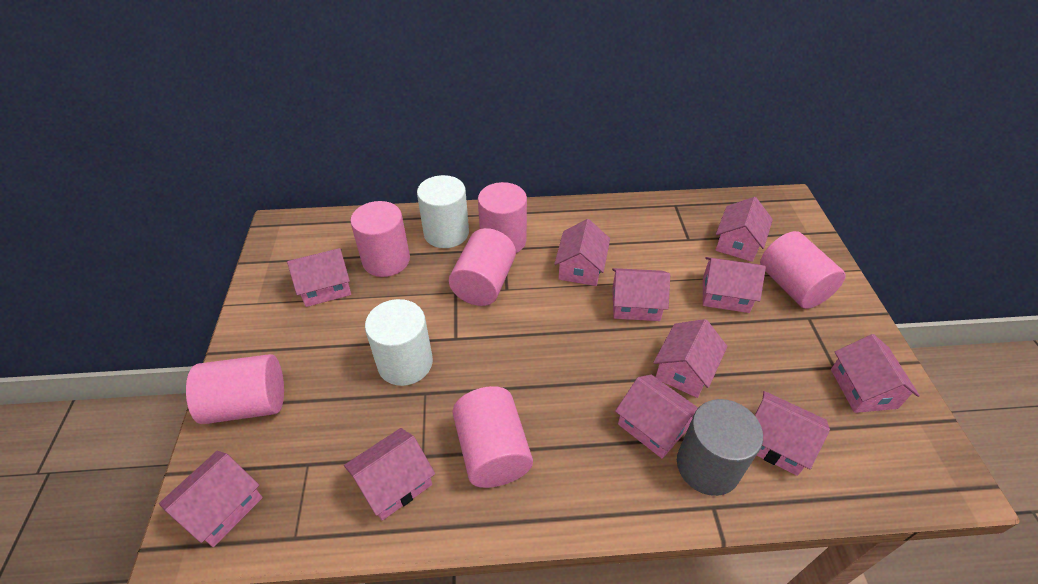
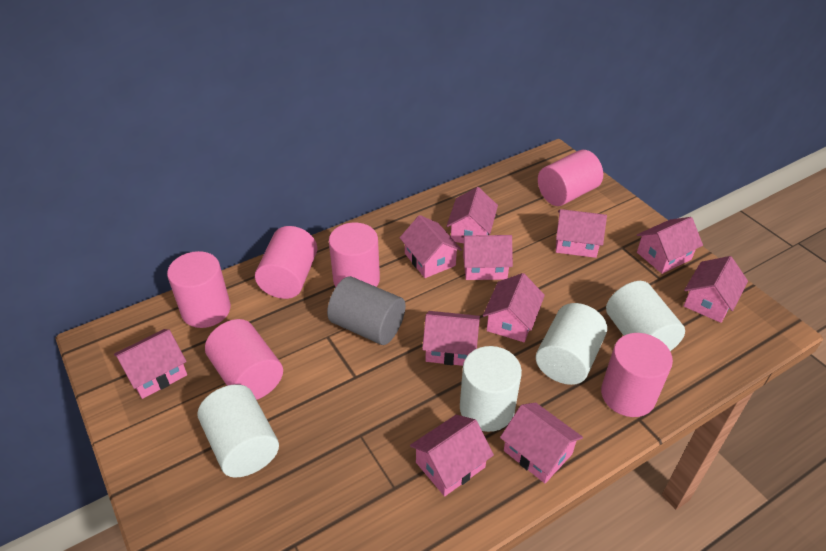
white cylinder: 2 -> 4

